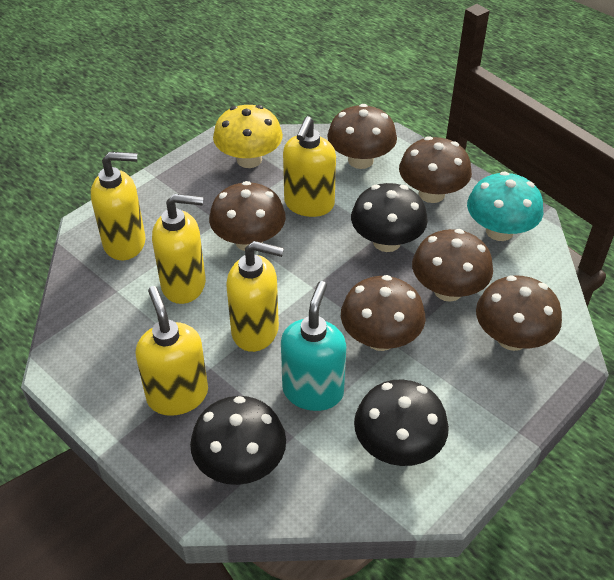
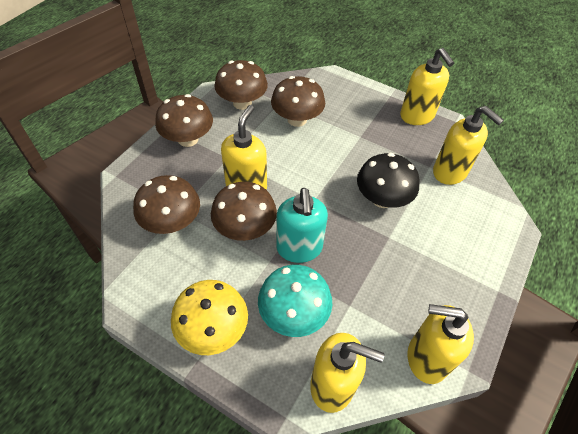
black mushroom: 3 -> 1
brown mushroom: 6 -> 5

